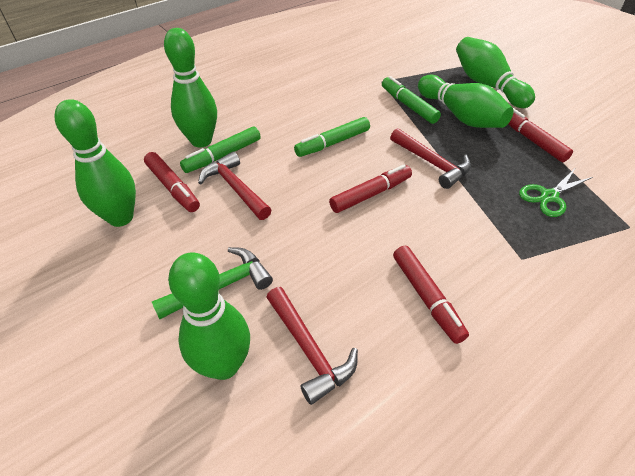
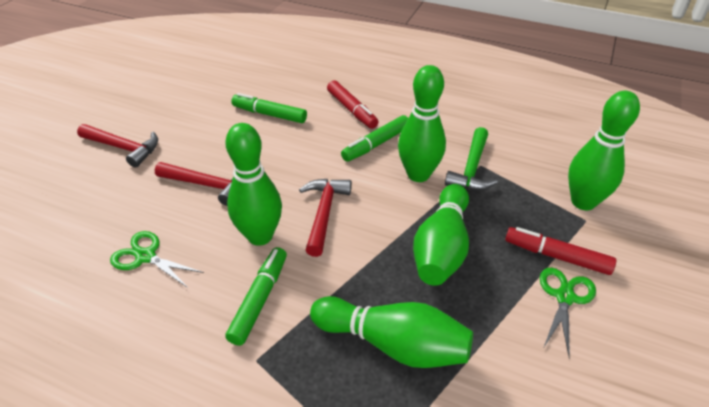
green scissors: 1 -> 2
red marker: 4 -> 2

